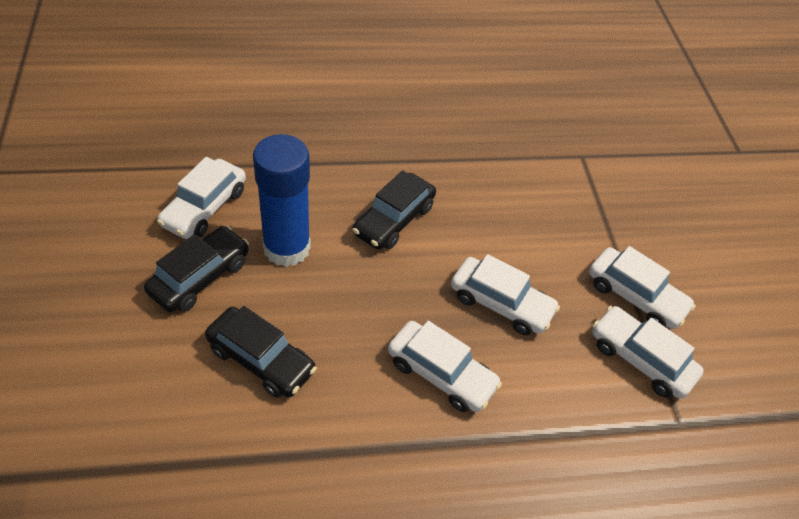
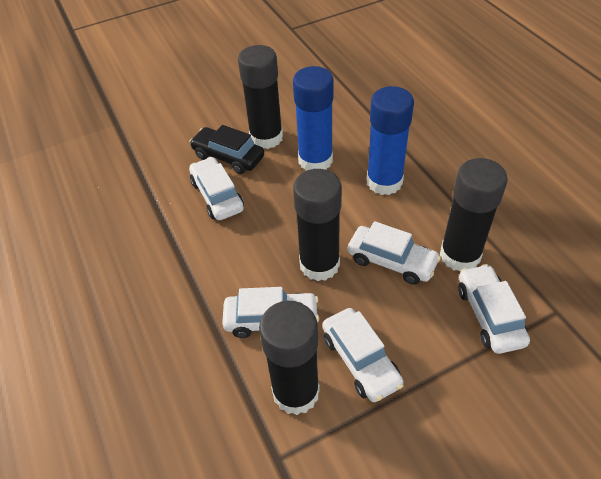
black car: 3 -> 1
black glue stick: 0 -> 4
blue glue stick: 1 -> 2

